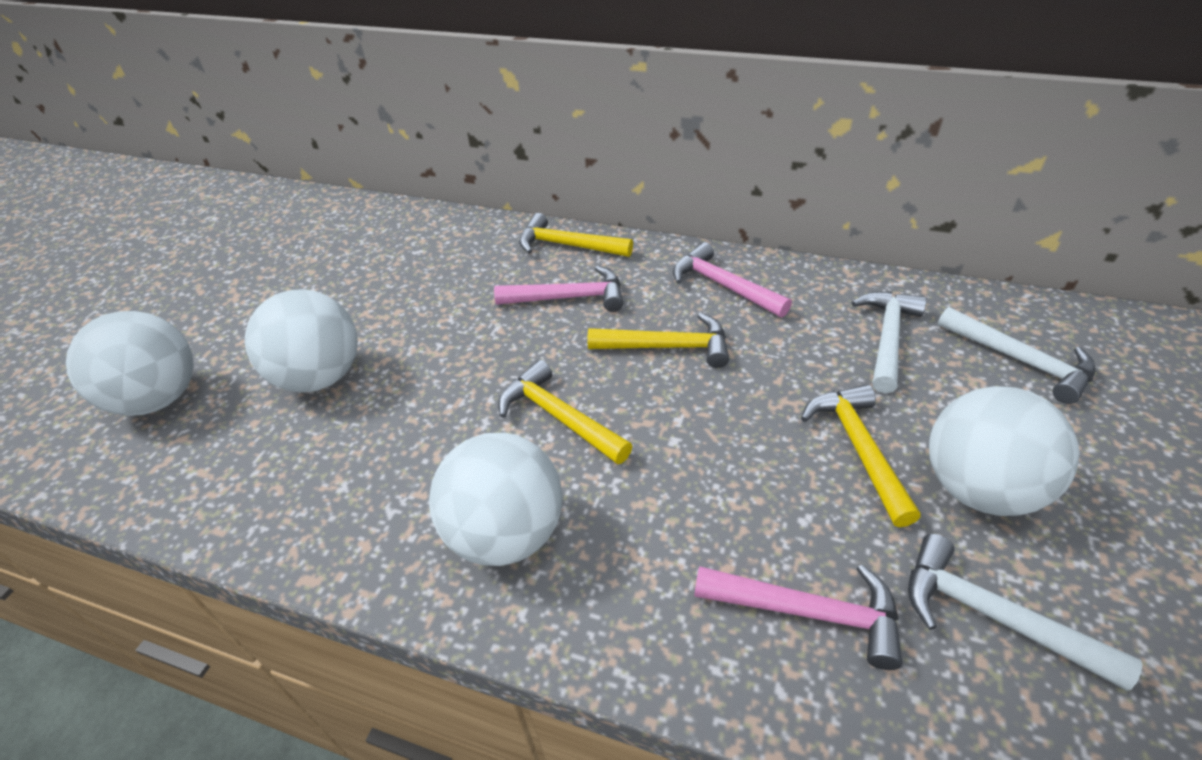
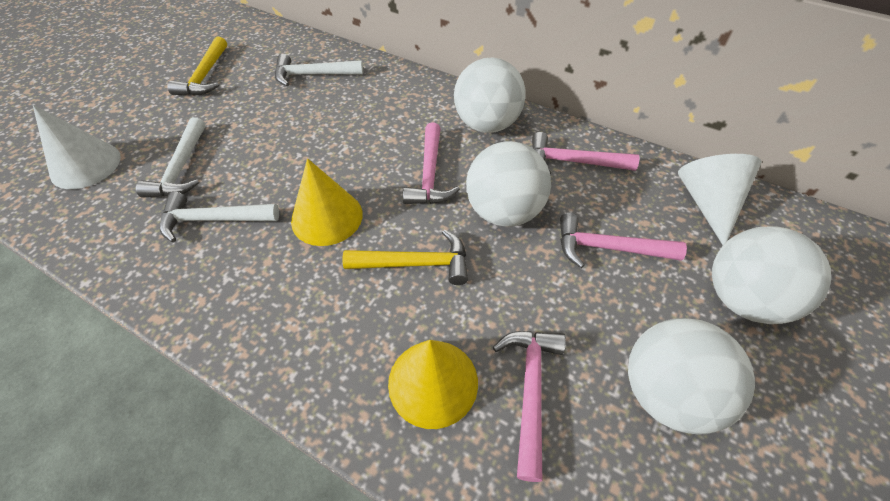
pink hammer: 3 -> 4
white cone: 0 -> 2
yellow cone: 0 -> 2
yellow hammer: 4 -> 2

